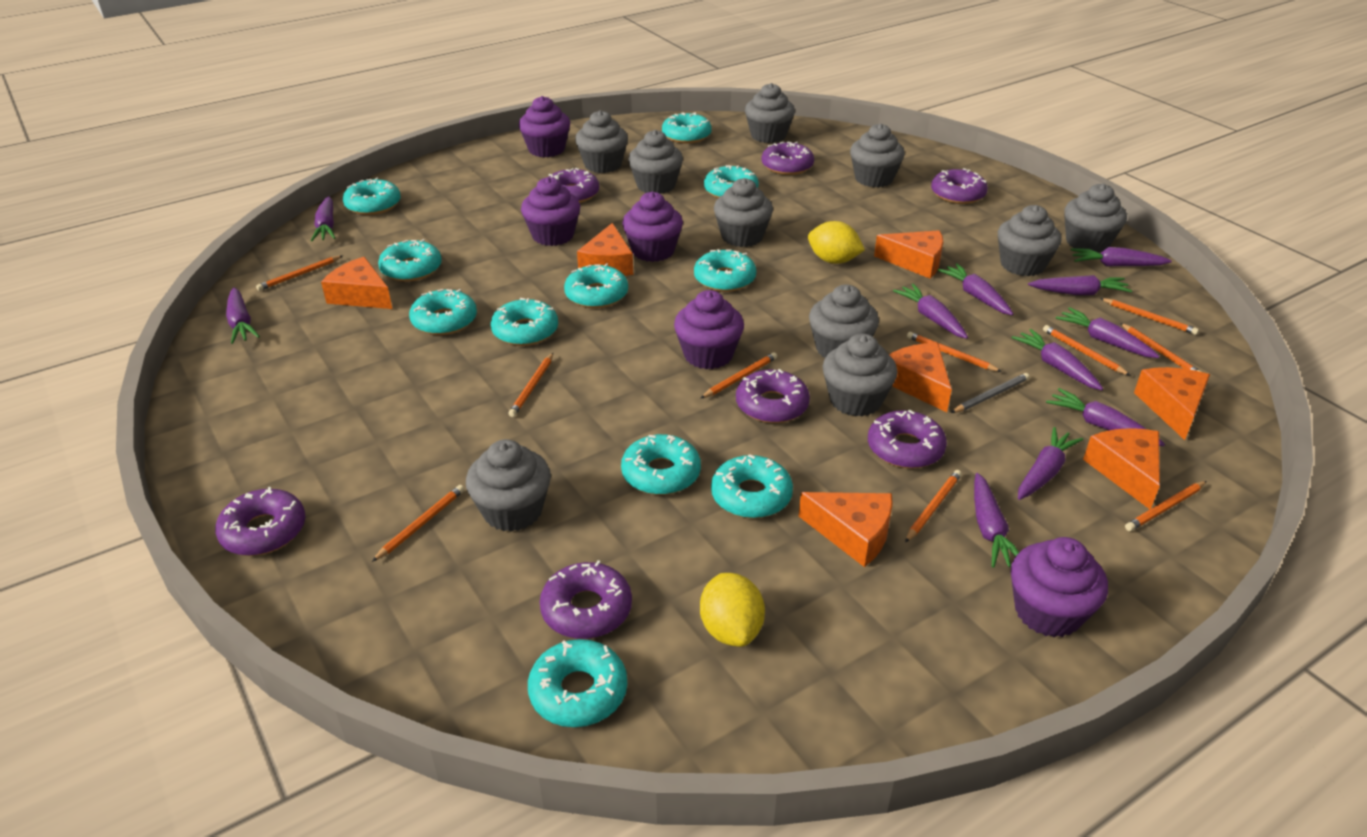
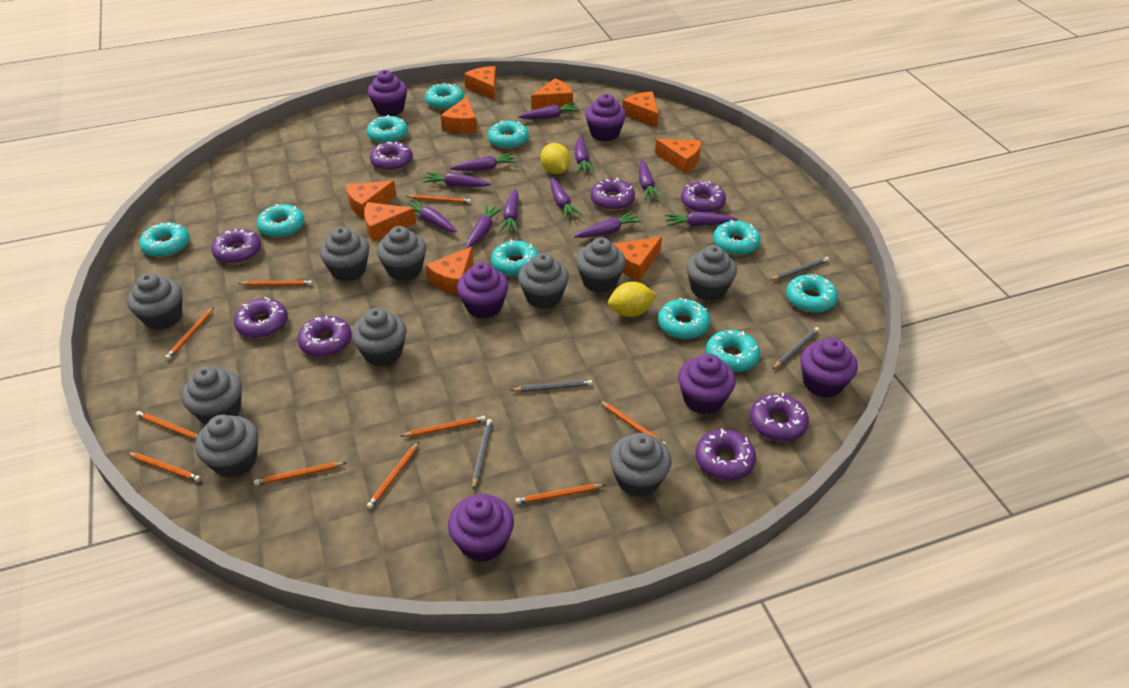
grey pencil: 1 -> 4
orange cheese: 7 -> 9
purple cupcake: 5 -> 6
purple donut: 7 -> 8
turquoise donut: 11 -> 10

